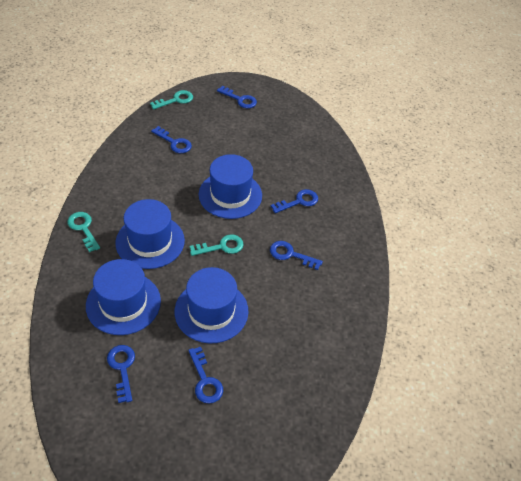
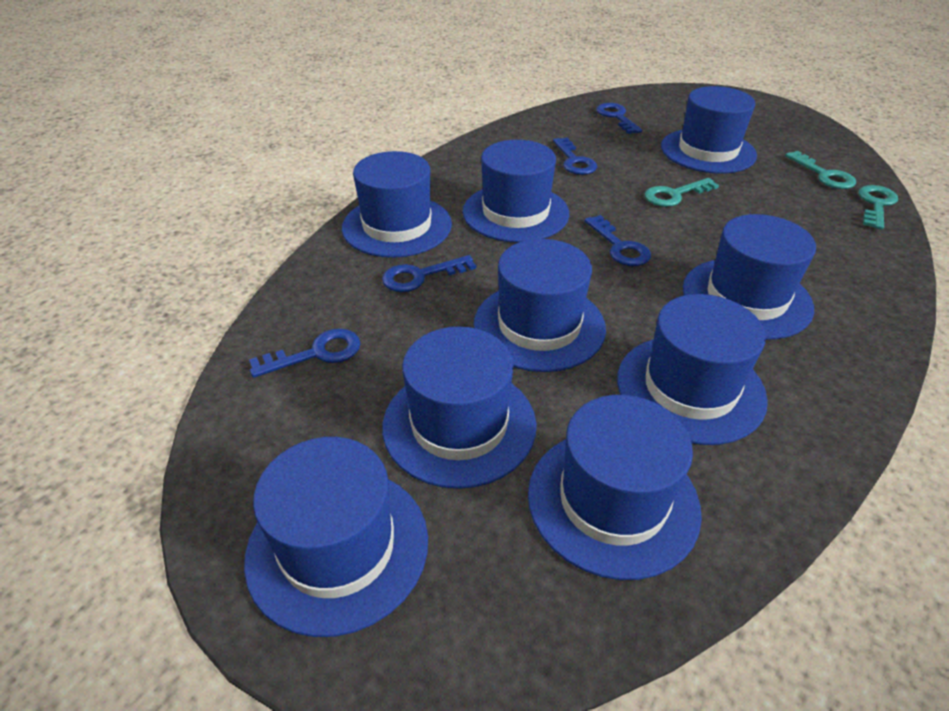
blue hat: 4 -> 9
blue key: 6 -> 5

